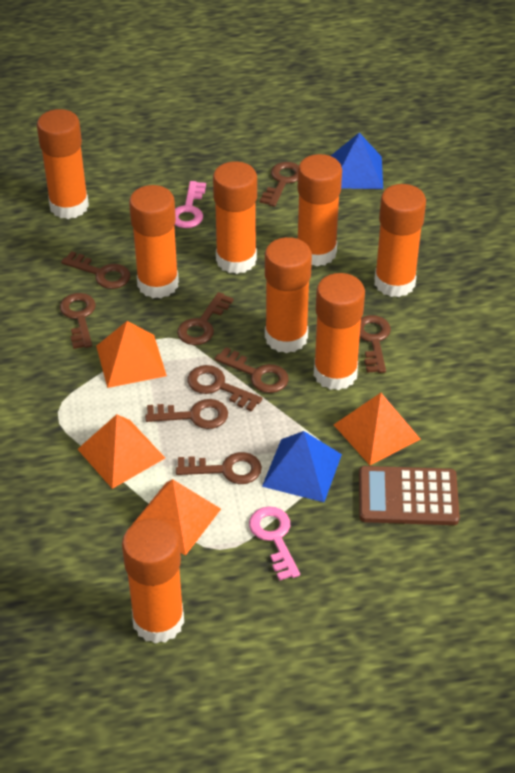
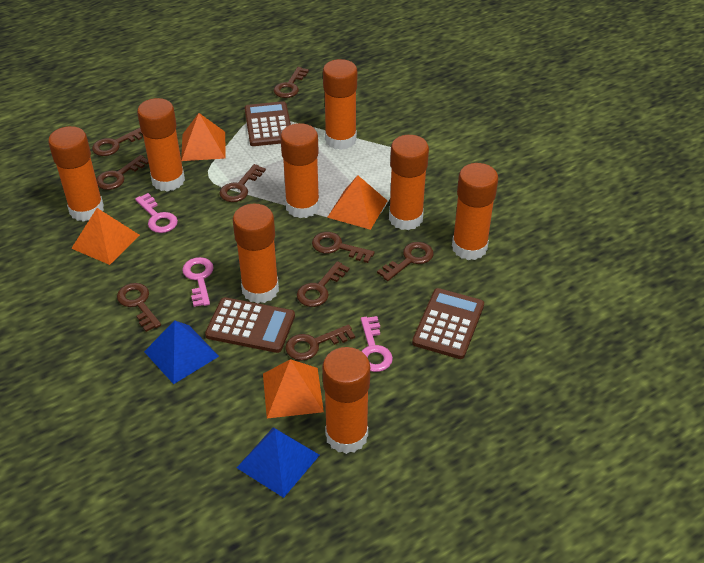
brown calculator: 1 -> 3
pink key: 2 -> 3

